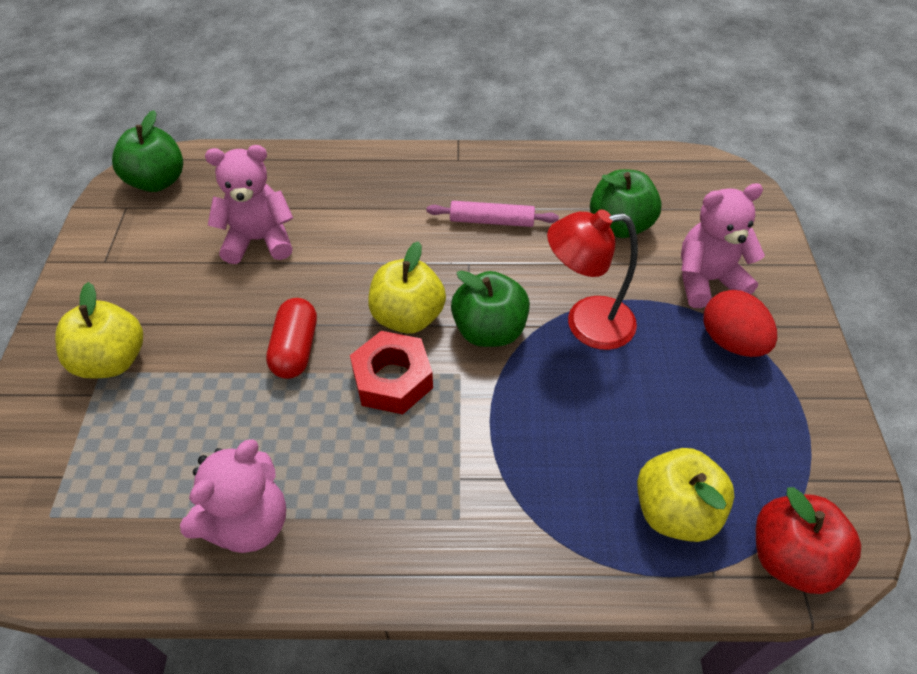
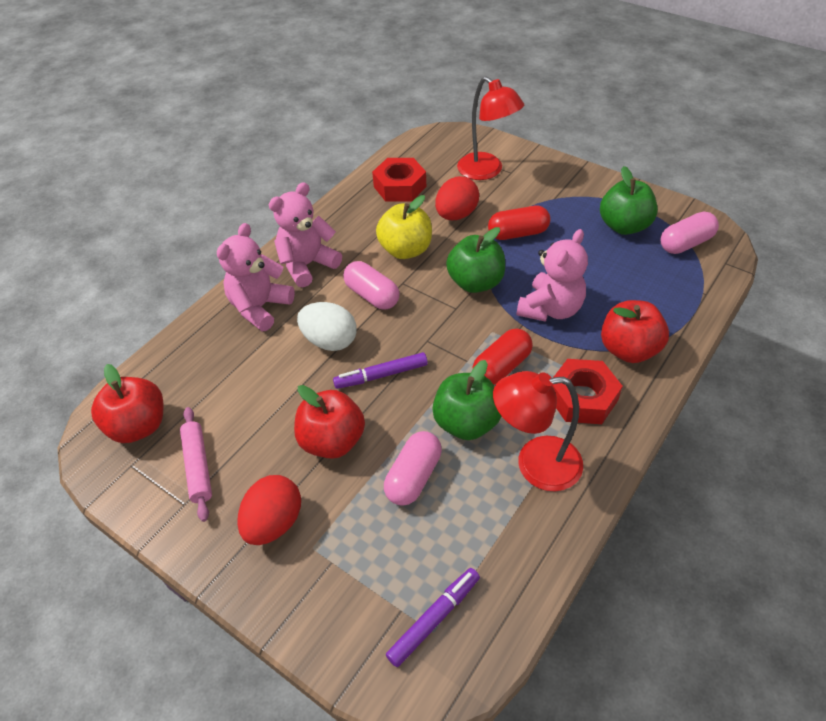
pink capsule: 0 -> 3
purple marker: 0 -> 2
red apple: 1 -> 3
red capsule: 1 -> 2
red egg: 1 -> 2
red lamp: 1 -> 2
red nut: 1 -> 2
white egg: 0 -> 1
yellow apple: 3 -> 1

